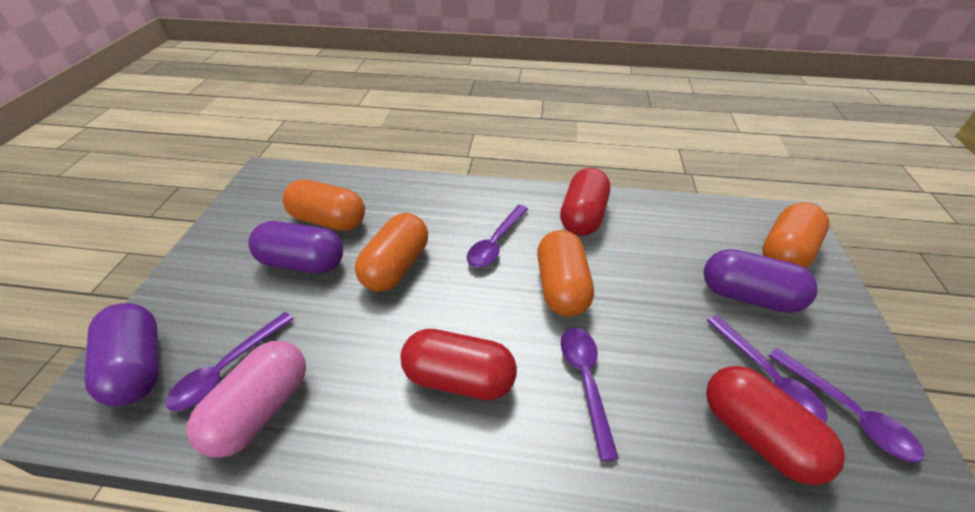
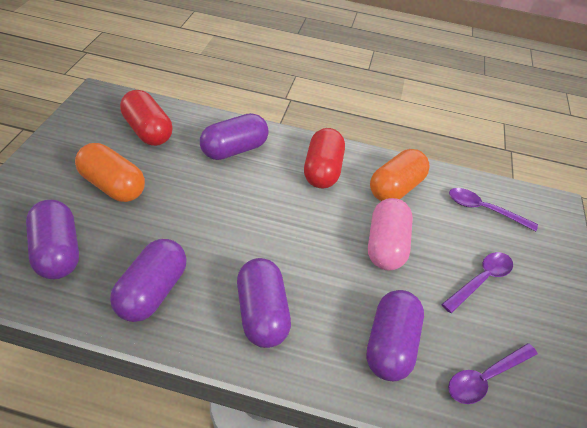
orange capsule: 4 -> 2
purple capsule: 3 -> 5
purple spoon: 5 -> 3
red capsule: 3 -> 2

